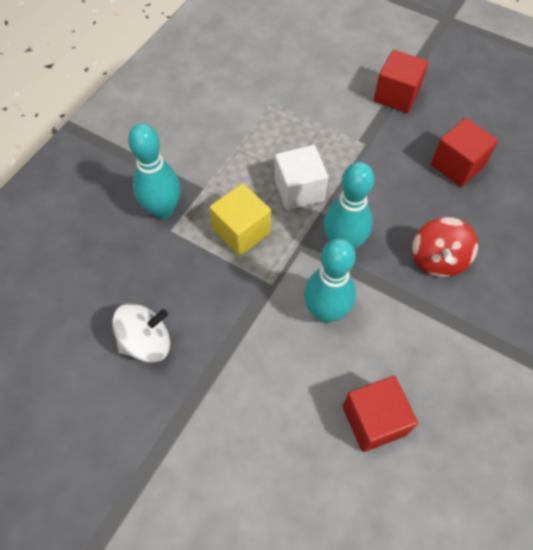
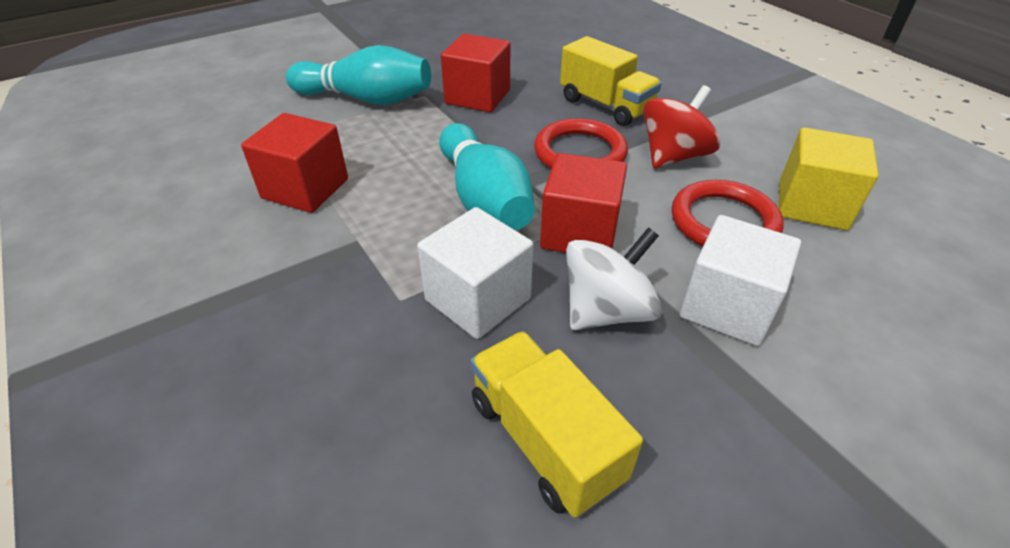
red ring: 0 -> 2
turquoise bowling pin: 3 -> 2
white cube: 1 -> 2
yellow truck: 0 -> 2

